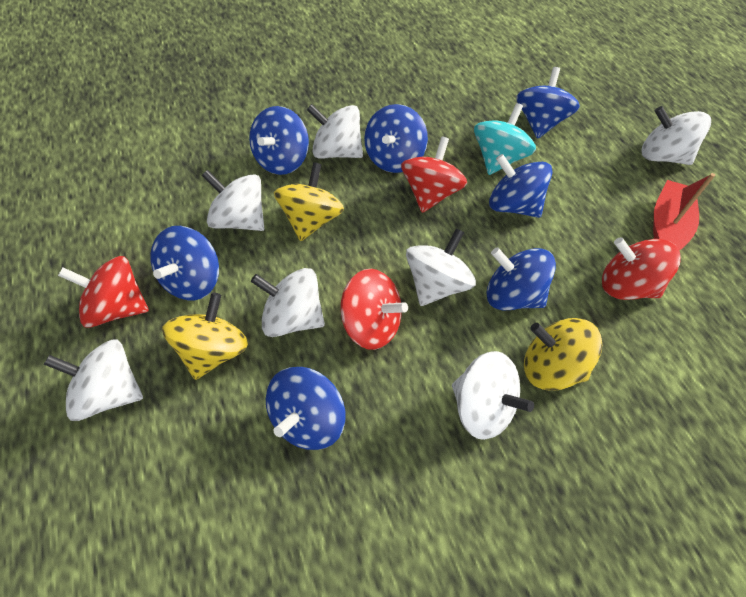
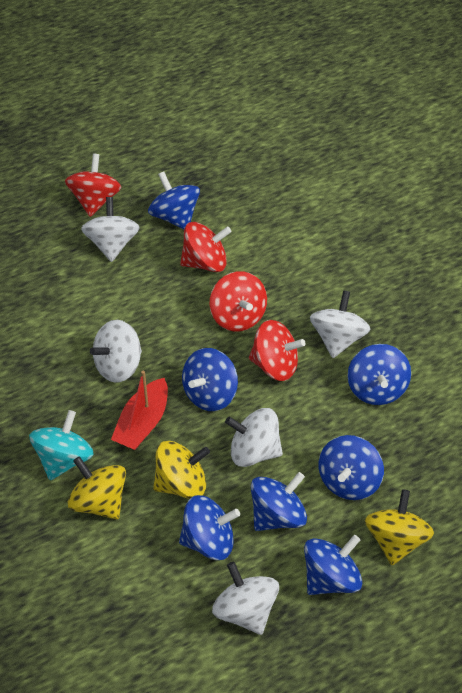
white spinning top: 7 -> 5

